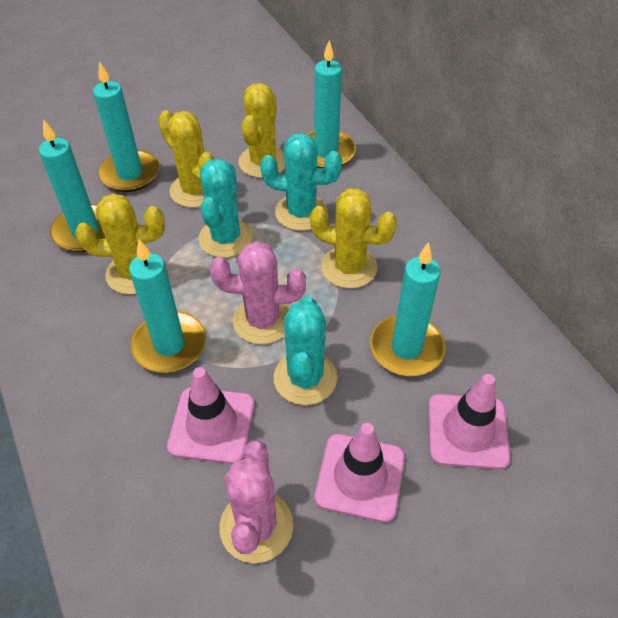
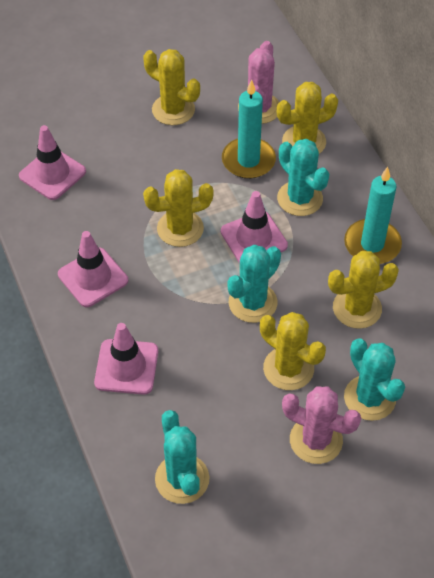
pink traffic cone: 3 -> 4
turquoise cactus: 3 -> 4
turquoise candle: 5 -> 2
yellow cactus: 4 -> 5

